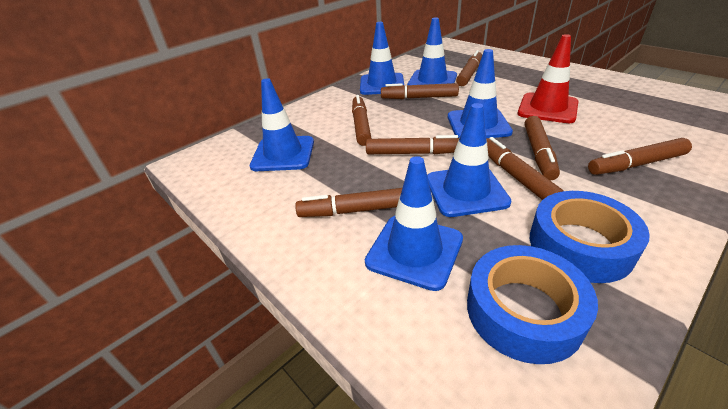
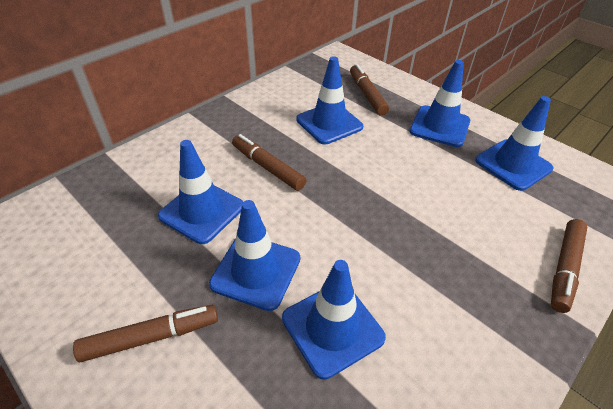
blue tape: 2 -> 0
brown marker: 8 -> 4
red traffic cone: 1 -> 0

